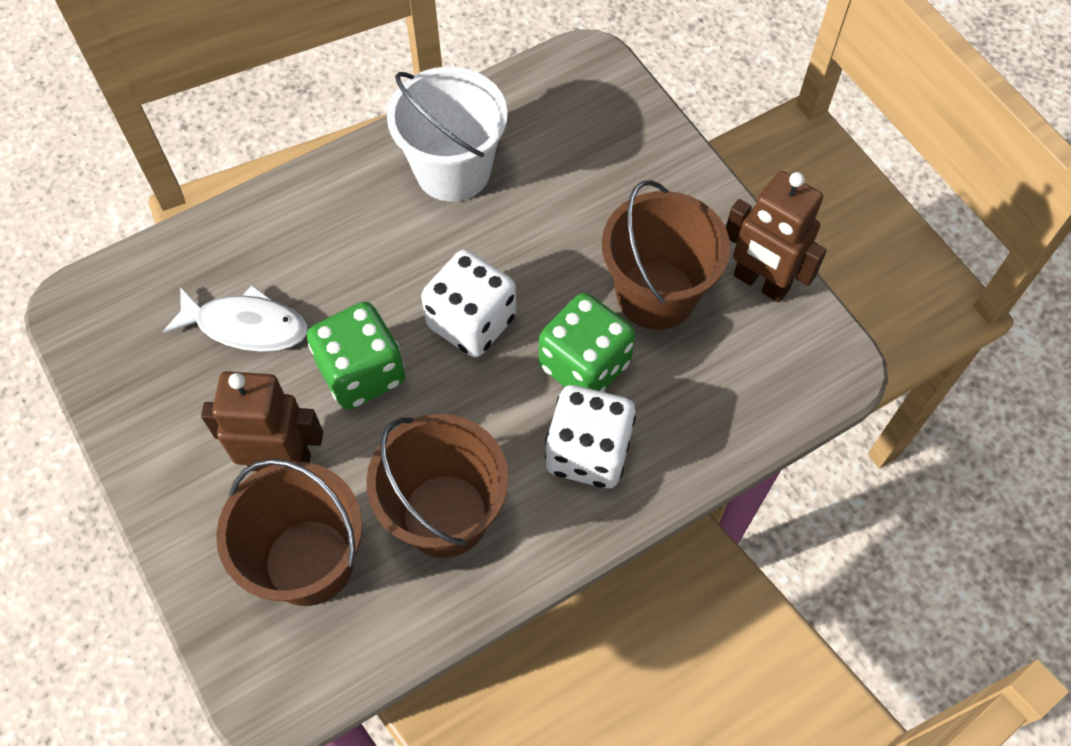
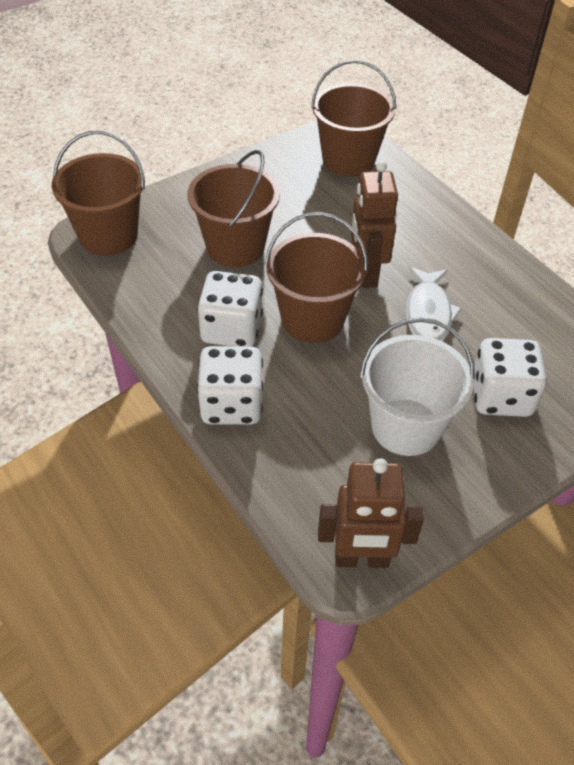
brown bucket: 3 -> 4
green dice: 2 -> 0
white dice: 2 -> 3

